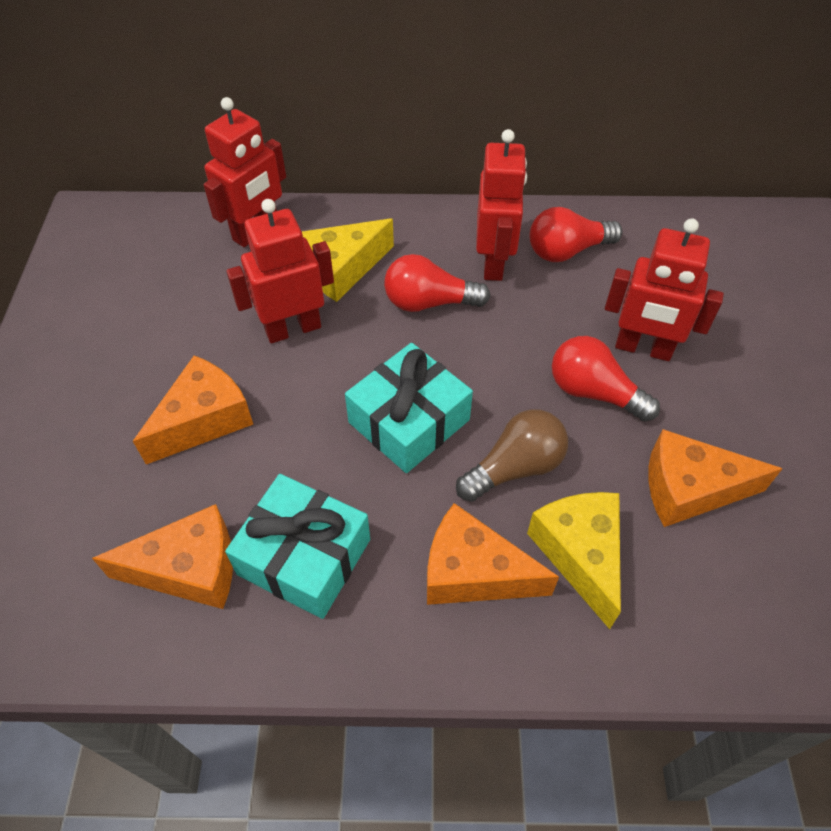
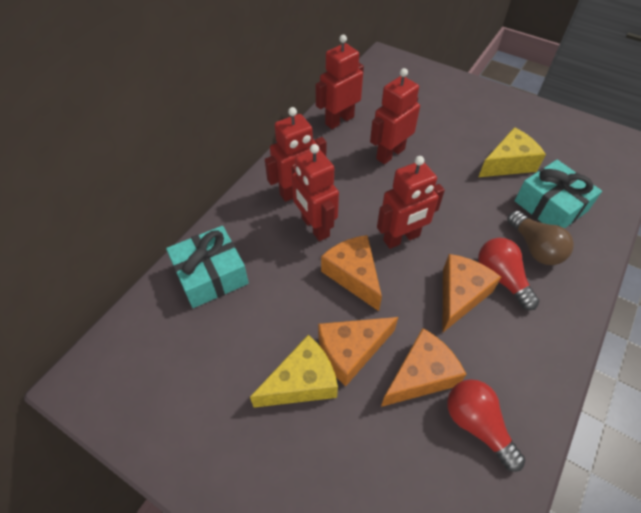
red light bulb: 3 -> 2
red robot: 4 -> 5

